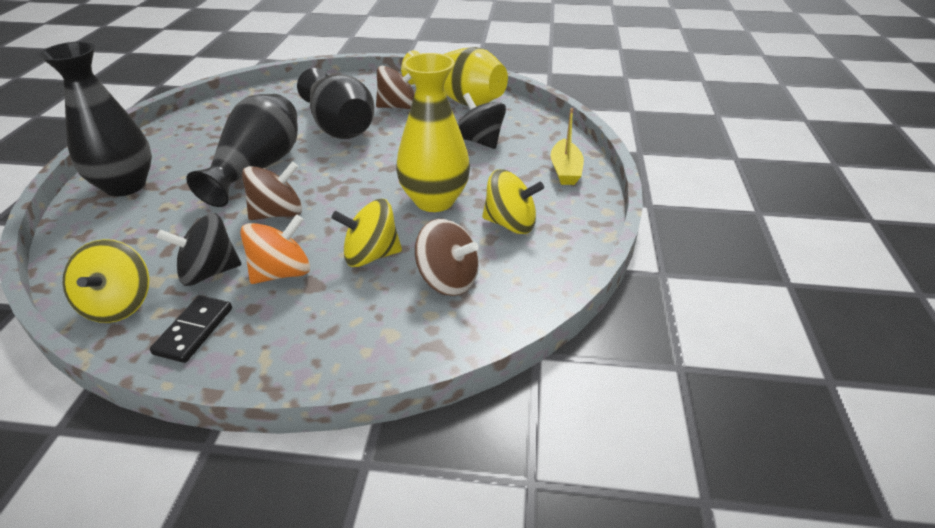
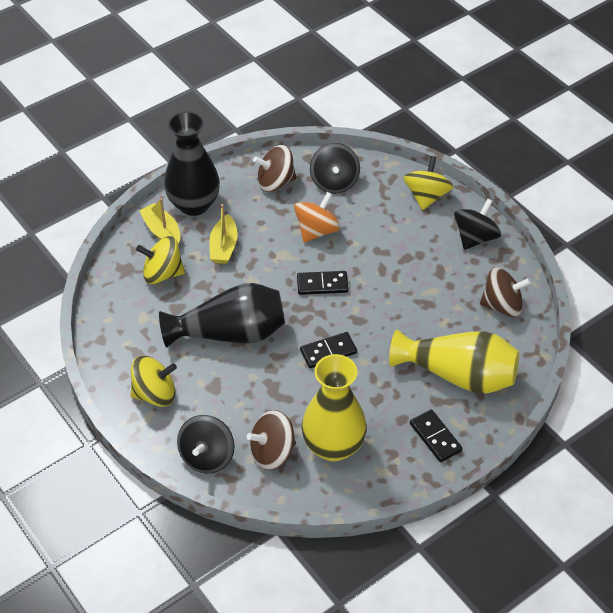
black domino: 1 -> 3
black spinning top: 2 -> 3
black vase: 3 -> 2
yellow boat: 1 -> 2

